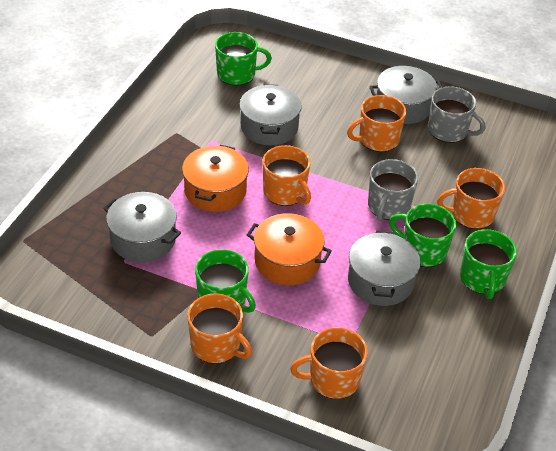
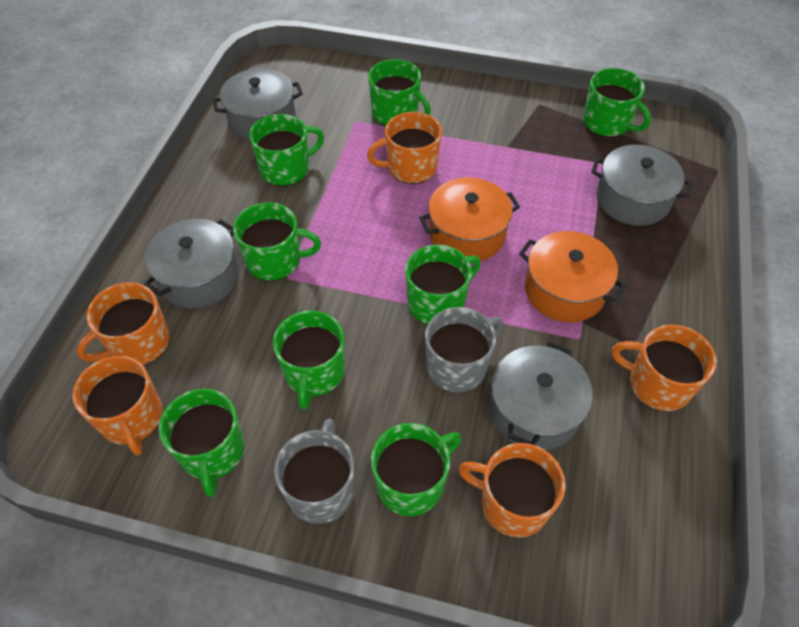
green mug: 4 -> 8

